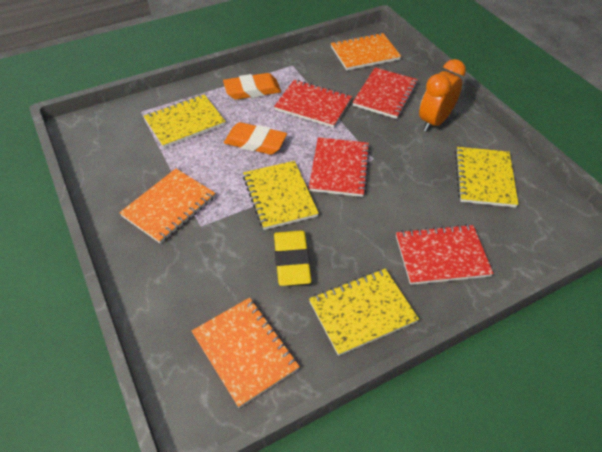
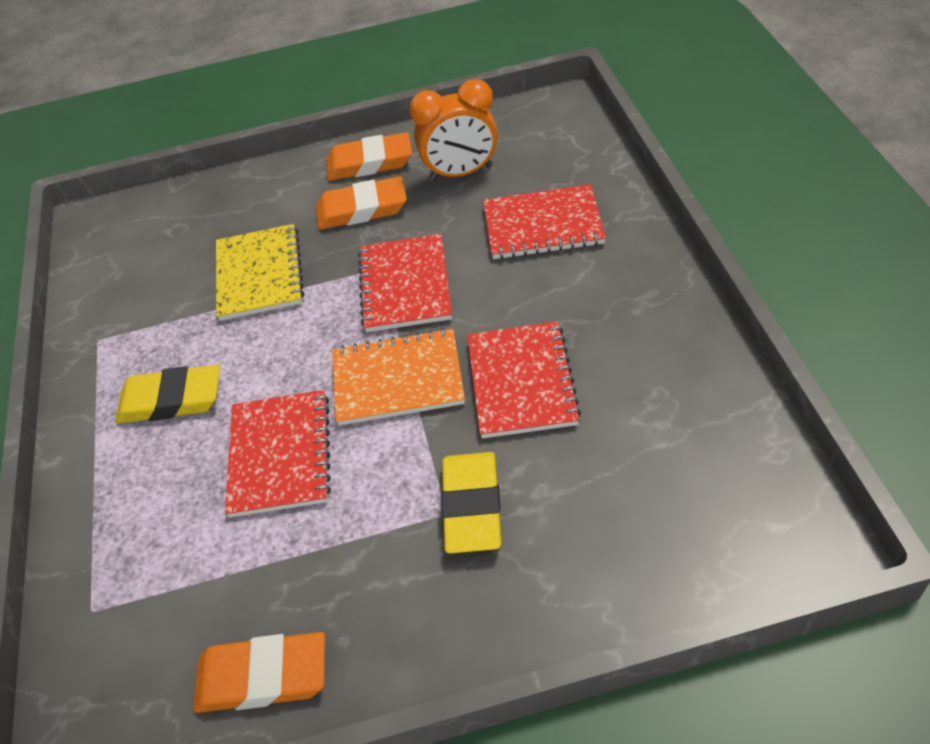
orange eraser: 2 -> 3
orange notebook: 3 -> 1
yellow eraser: 1 -> 2
yellow notebook: 4 -> 1

